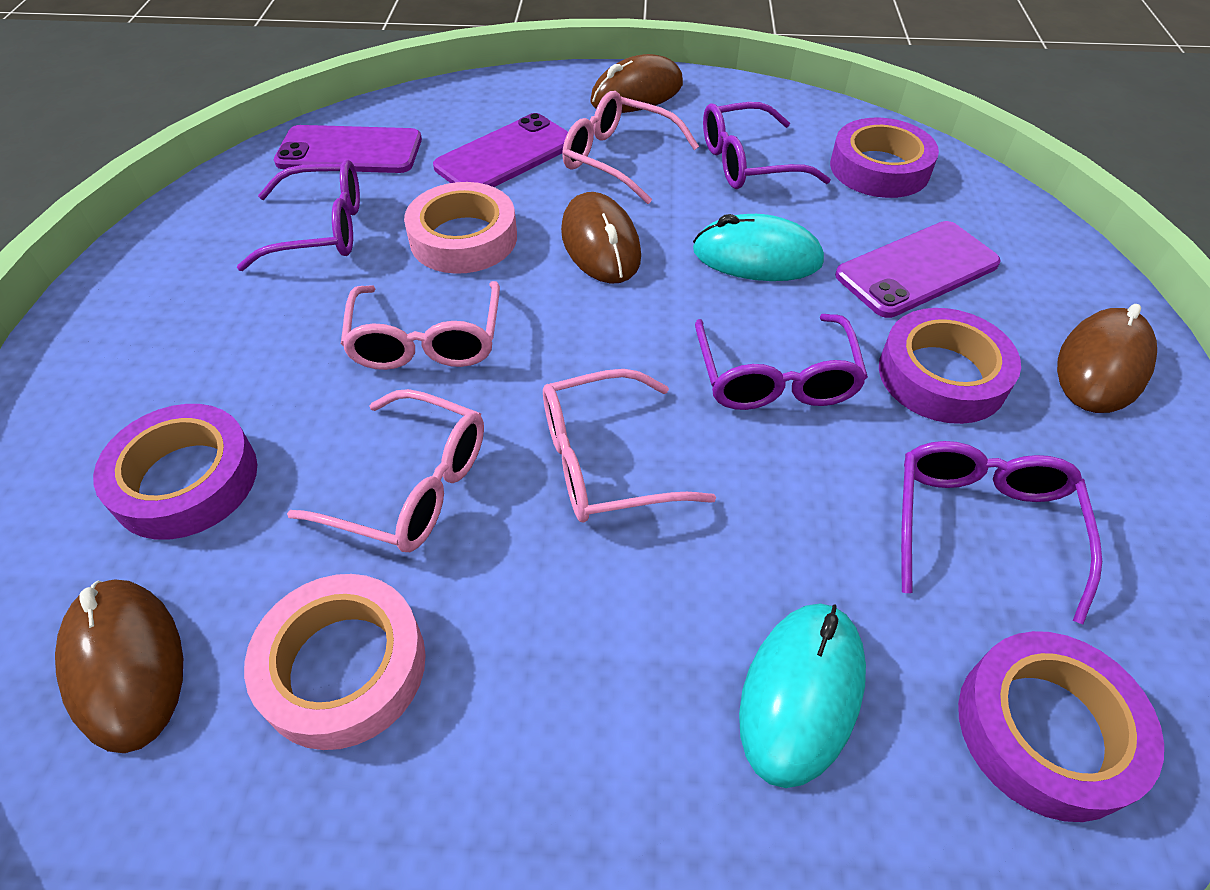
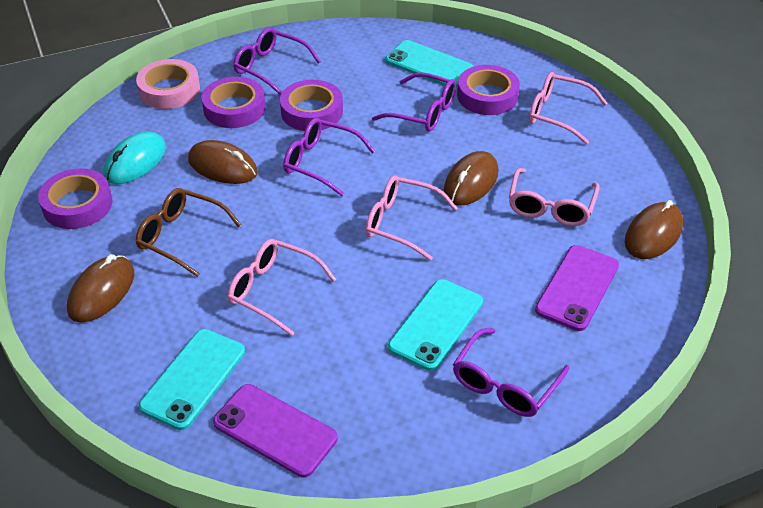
brown glasses: 0 -> 1
pink tape: 2 -> 1
purple phone: 3 -> 2
turquoise mouse: 2 -> 1
turquoise phone: 0 -> 3

